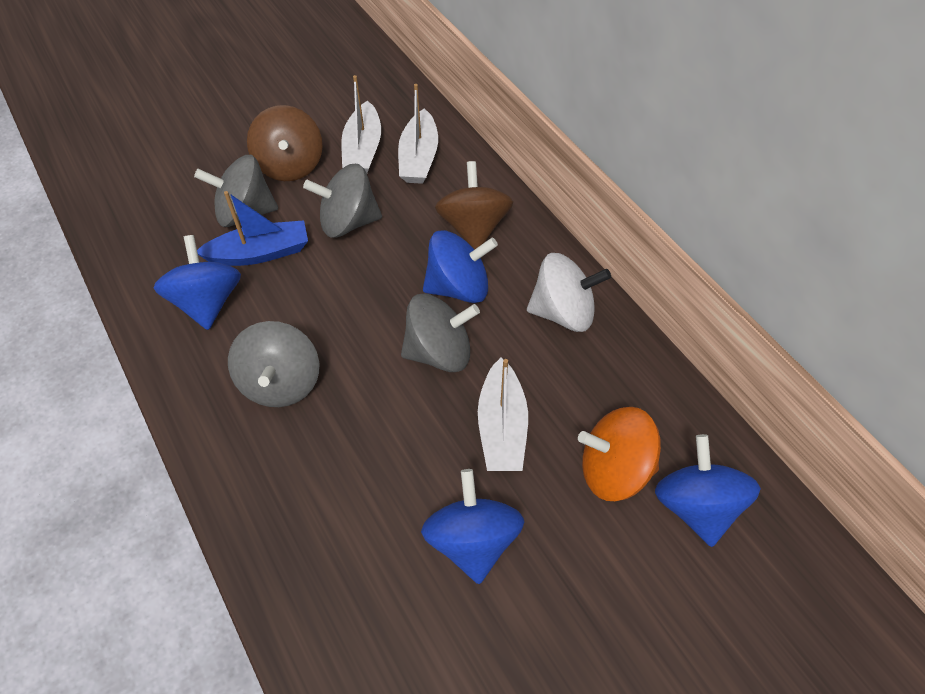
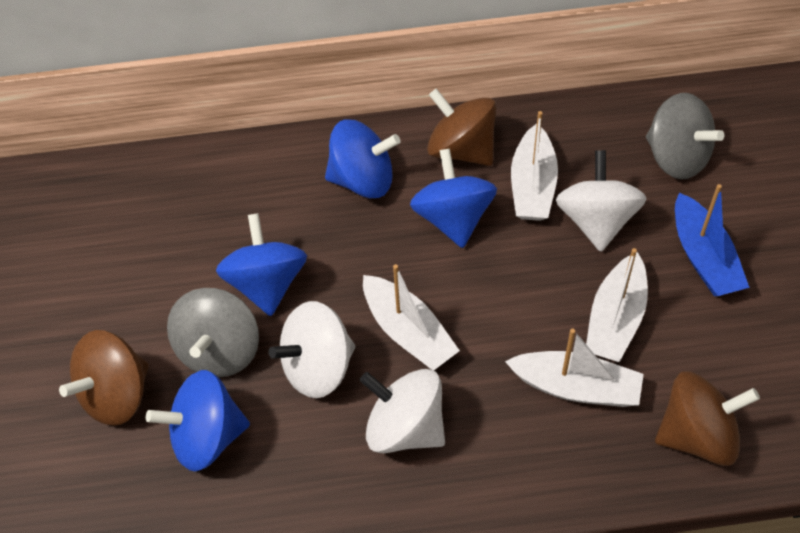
brown spinning top: 2 -> 3
grey spinning top: 4 -> 2
orange spinning top: 1 -> 0
white boat: 3 -> 4
white spinning top: 1 -> 3

